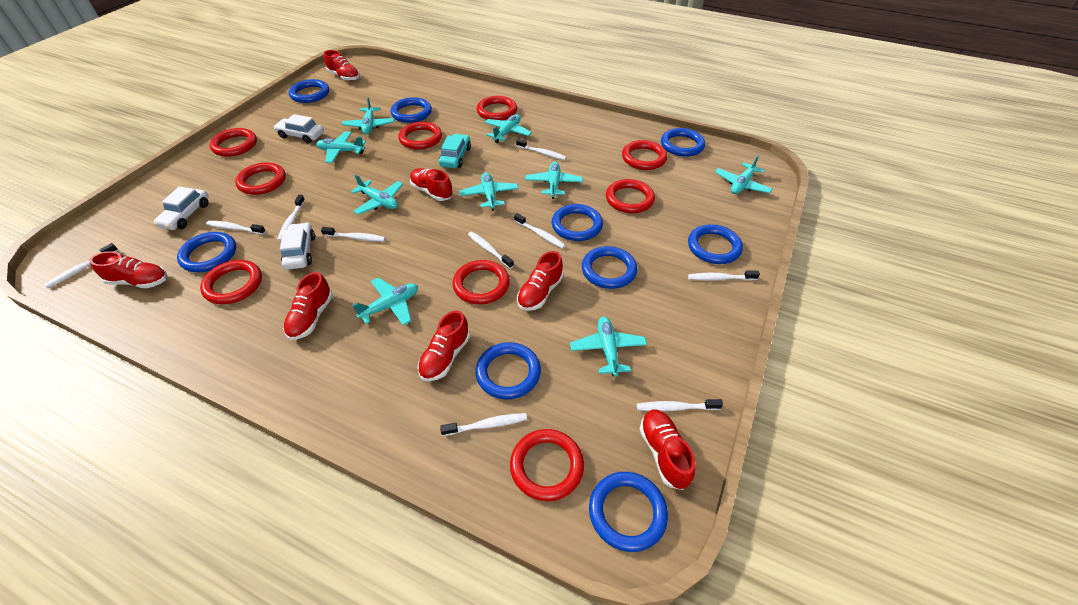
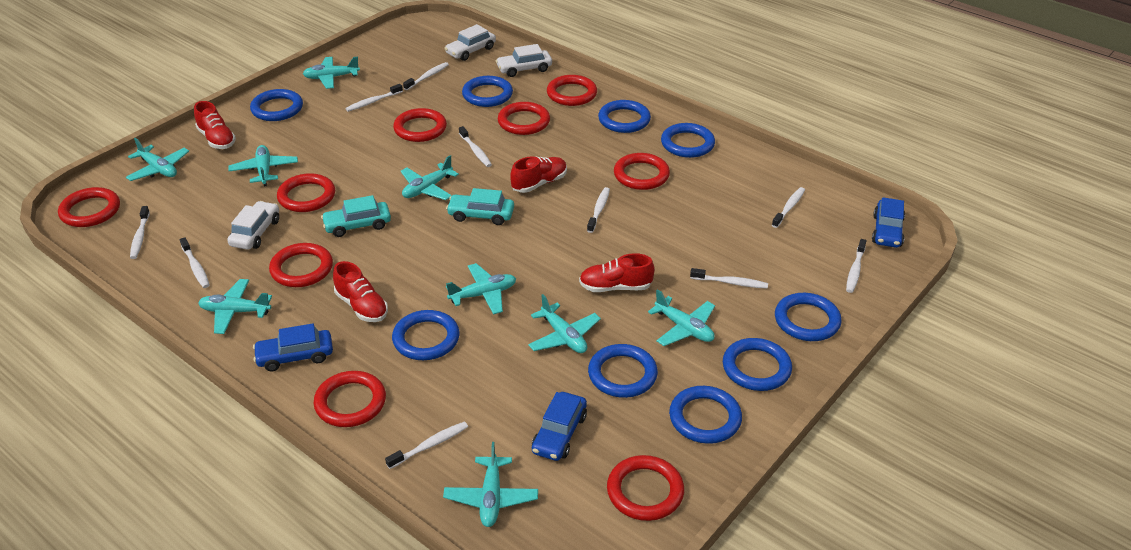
blue car: 0 -> 3
red shoe: 7 -> 4
turquoise car: 1 -> 2

